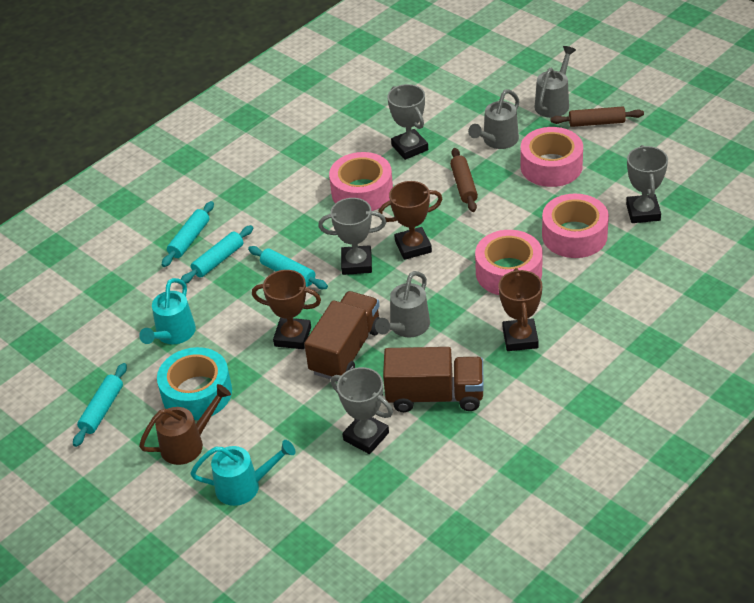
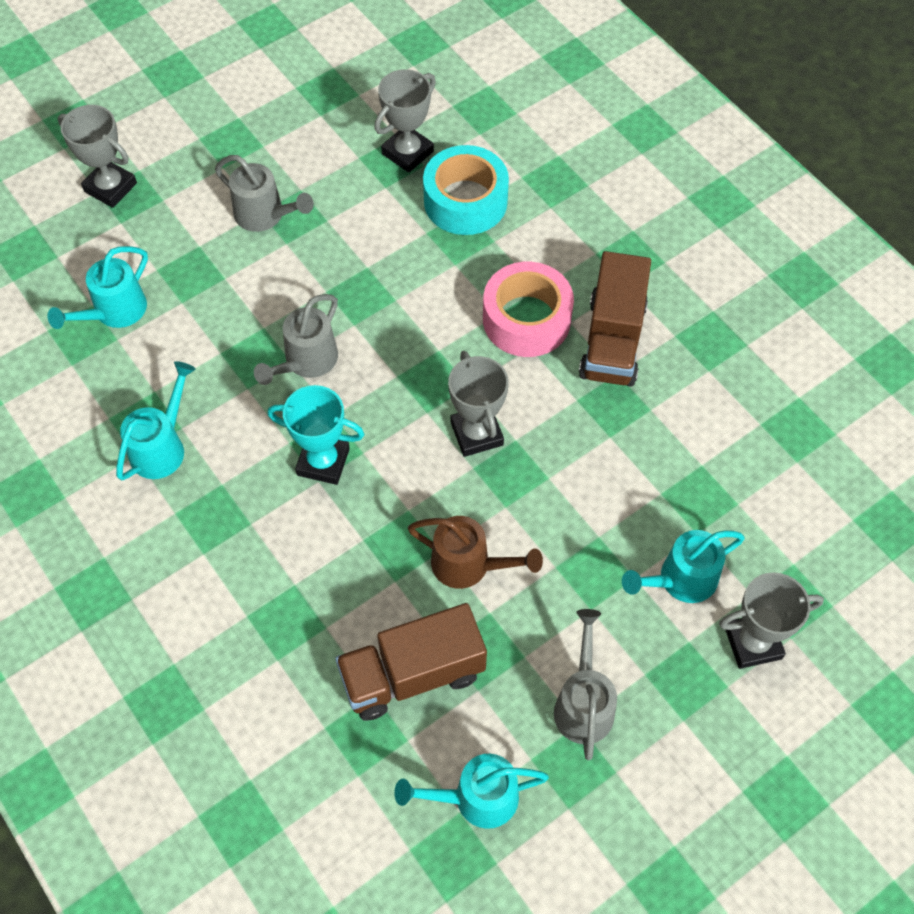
brown rolling pin: 2 -> 0
brown trophy: 3 -> 0
pink tape: 4 -> 1
turquoise rolling pin: 4 -> 0
turquoise trophy: 0 -> 1
turquoise watering can: 2 -> 4

